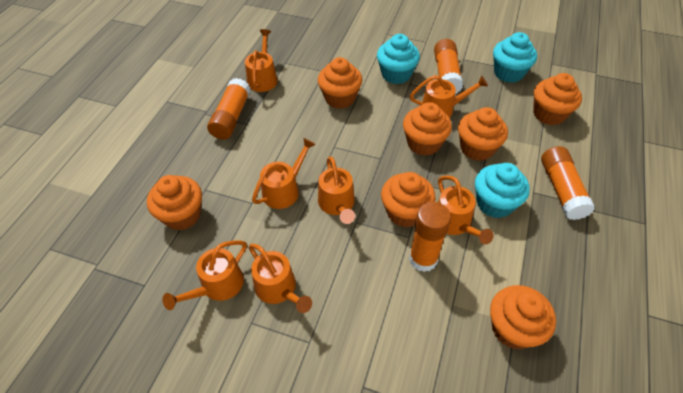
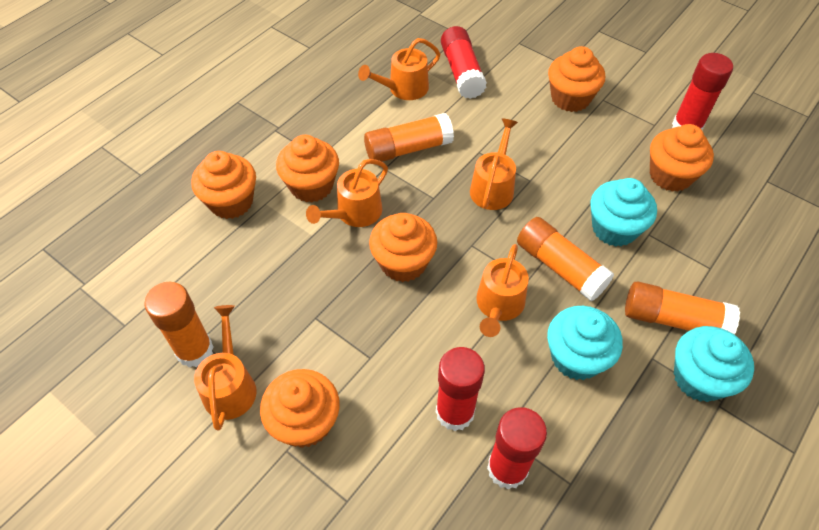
orange cupcake: 7 -> 6
orange watering can: 7 -> 5
red glue stick: 0 -> 4

